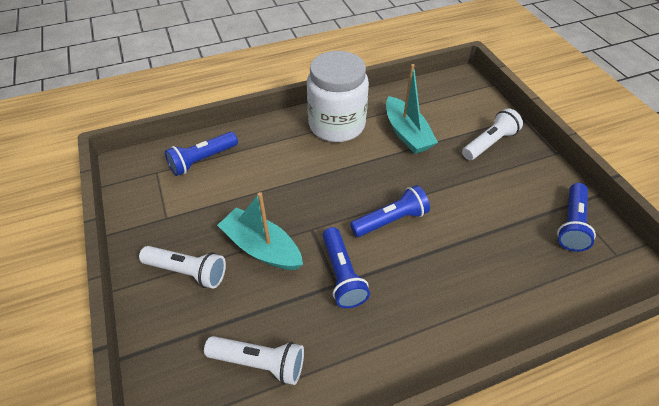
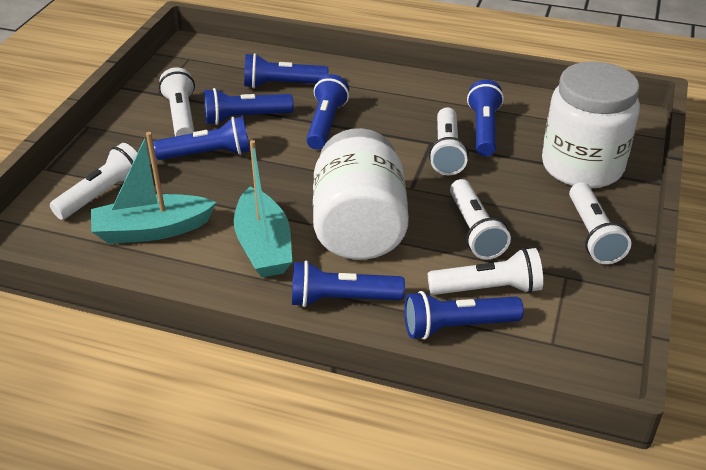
blue flashlight: 4 -> 7
white flashlight: 3 -> 6
white jar: 1 -> 2

